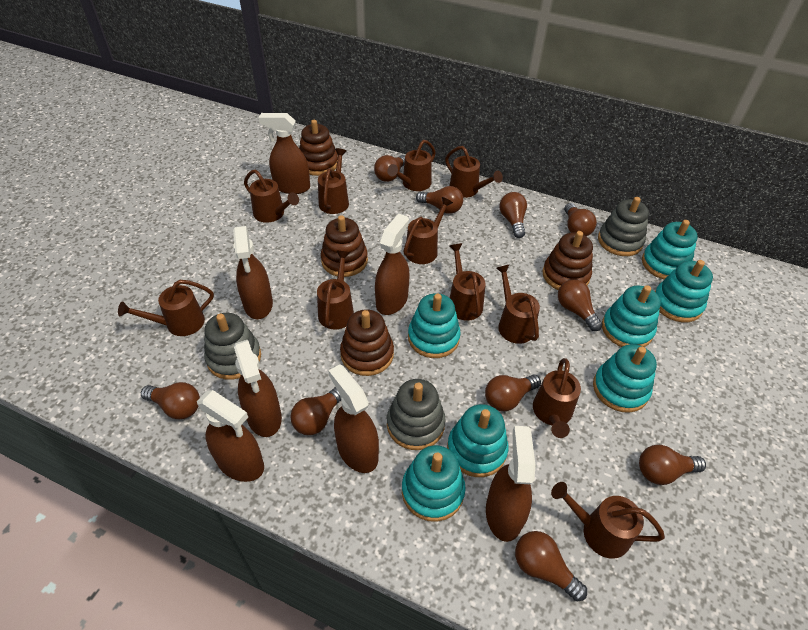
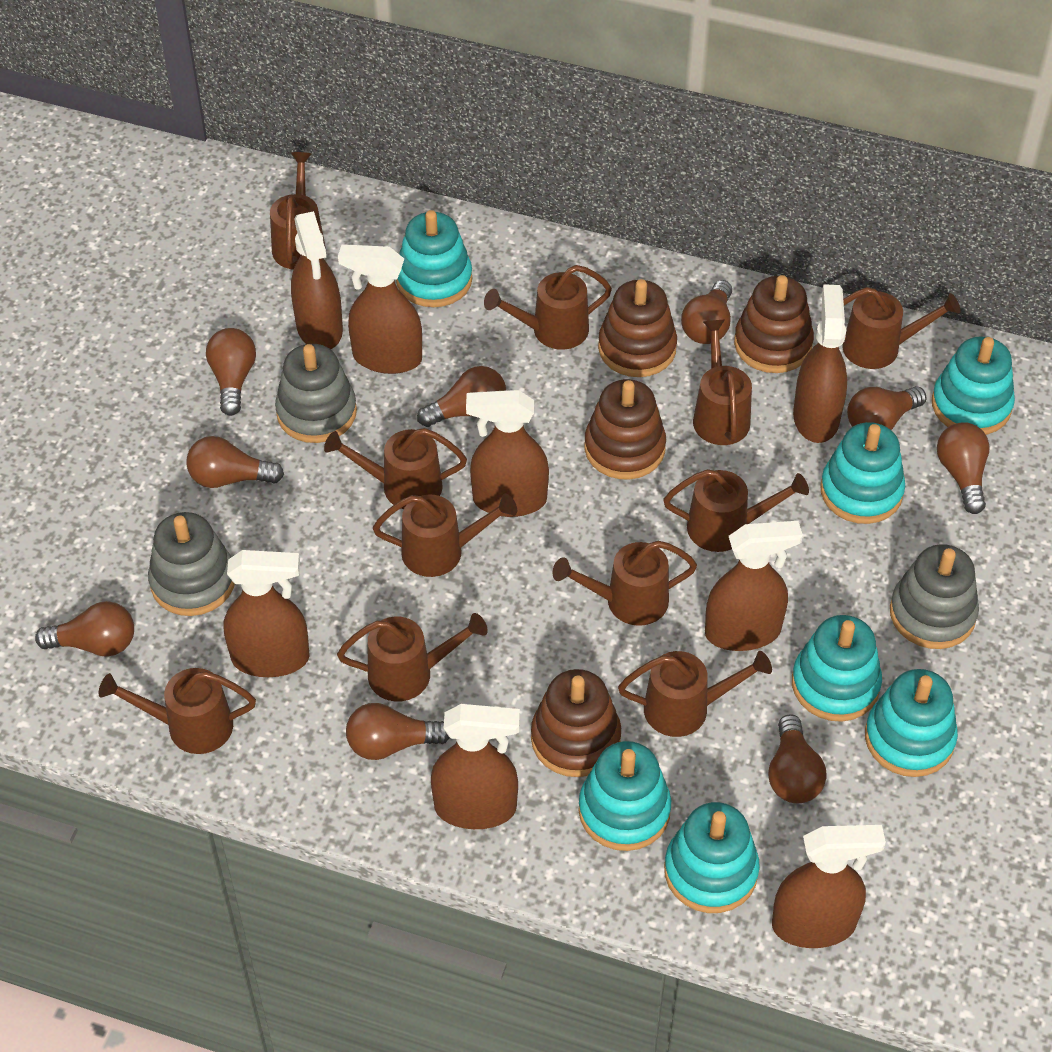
brown light bulb: 10 -> 9
brown spray bottle: 7 -> 8

